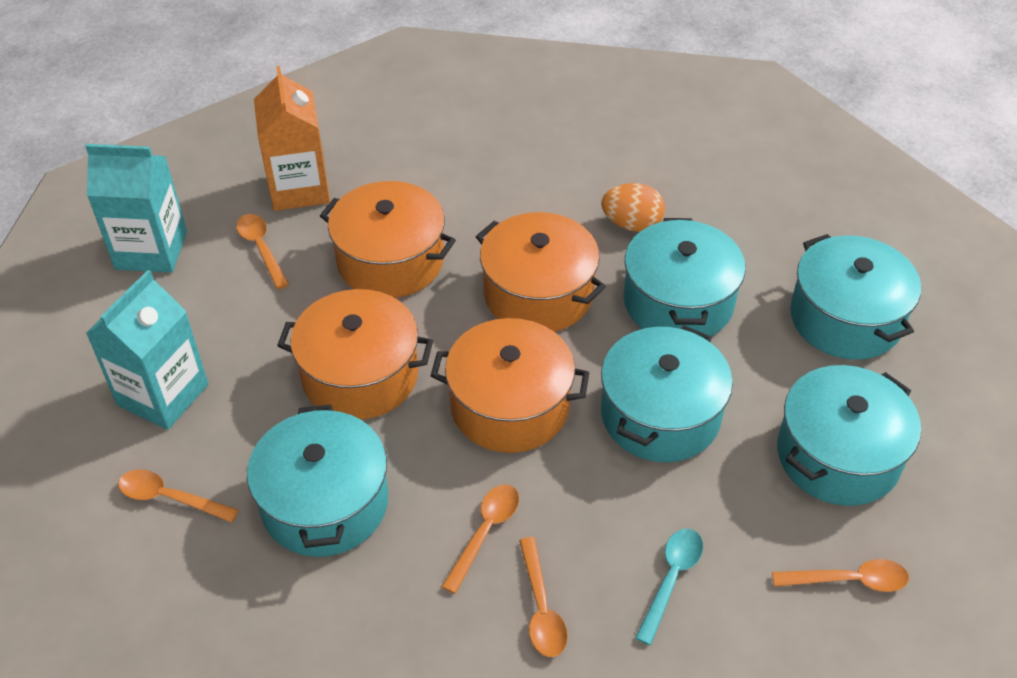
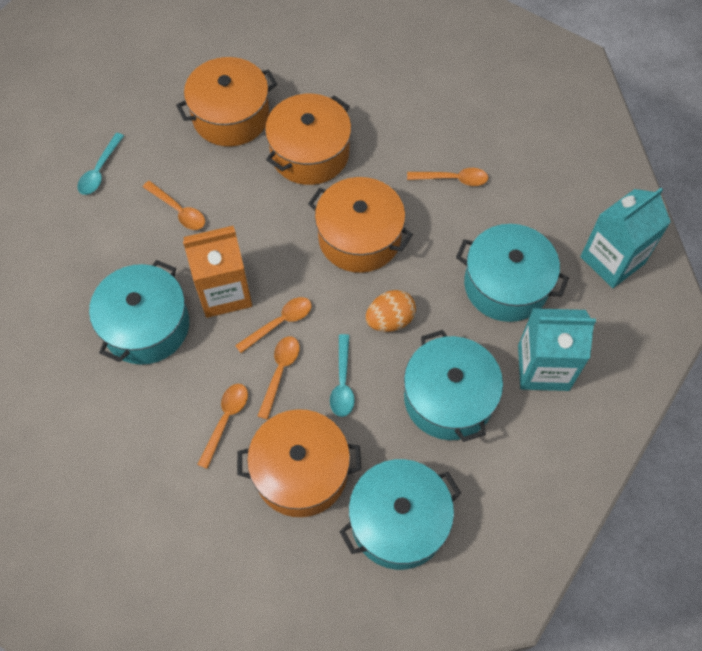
turquoise pot: 5 -> 4
turquoise spoon: 1 -> 2

